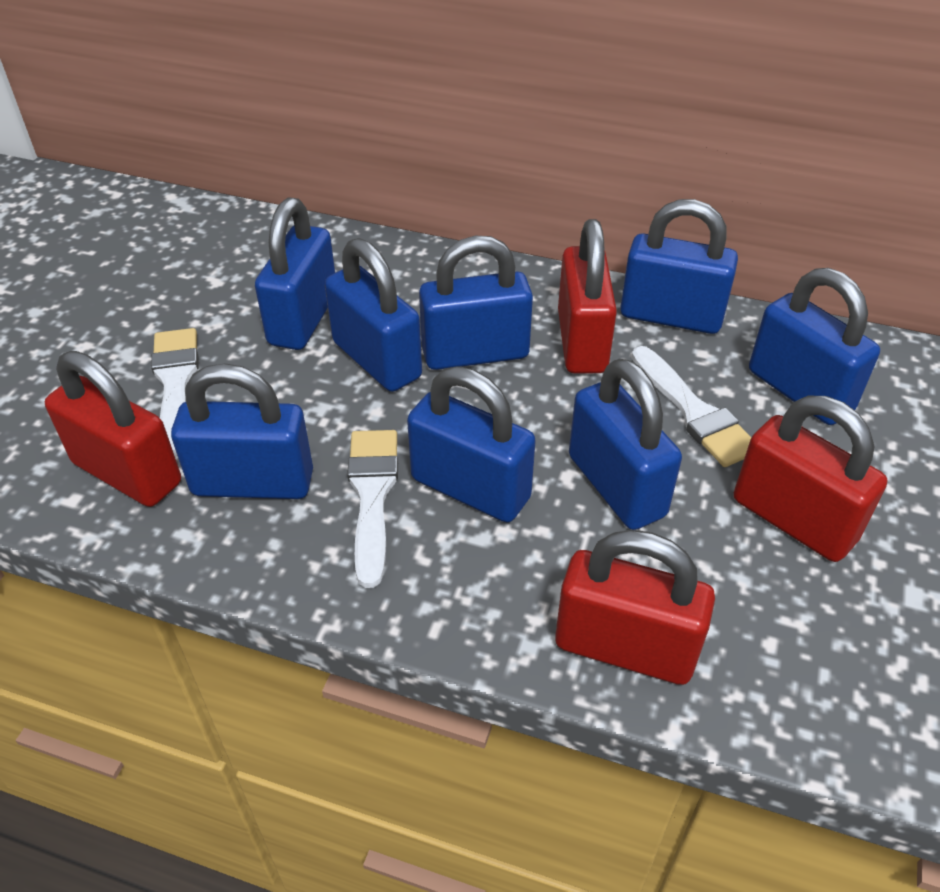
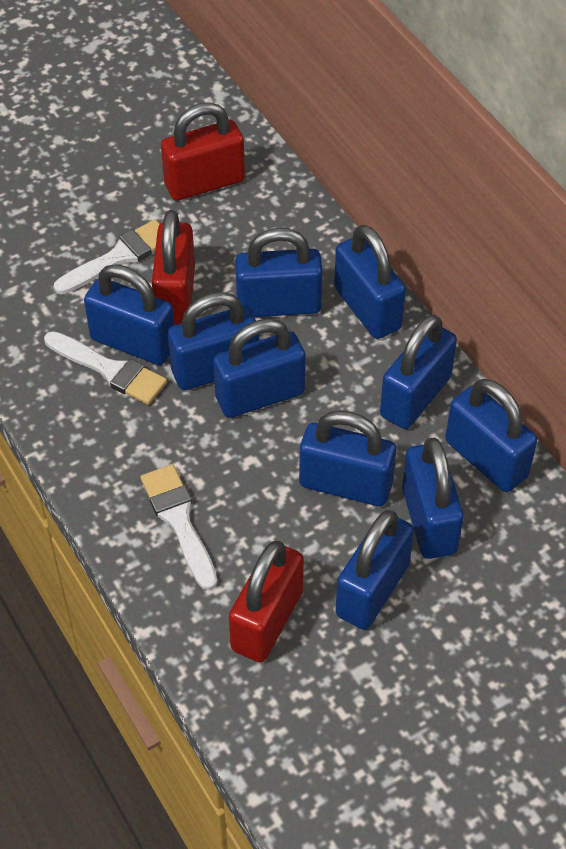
blue padlock: 8 -> 10
red padlock: 4 -> 3

